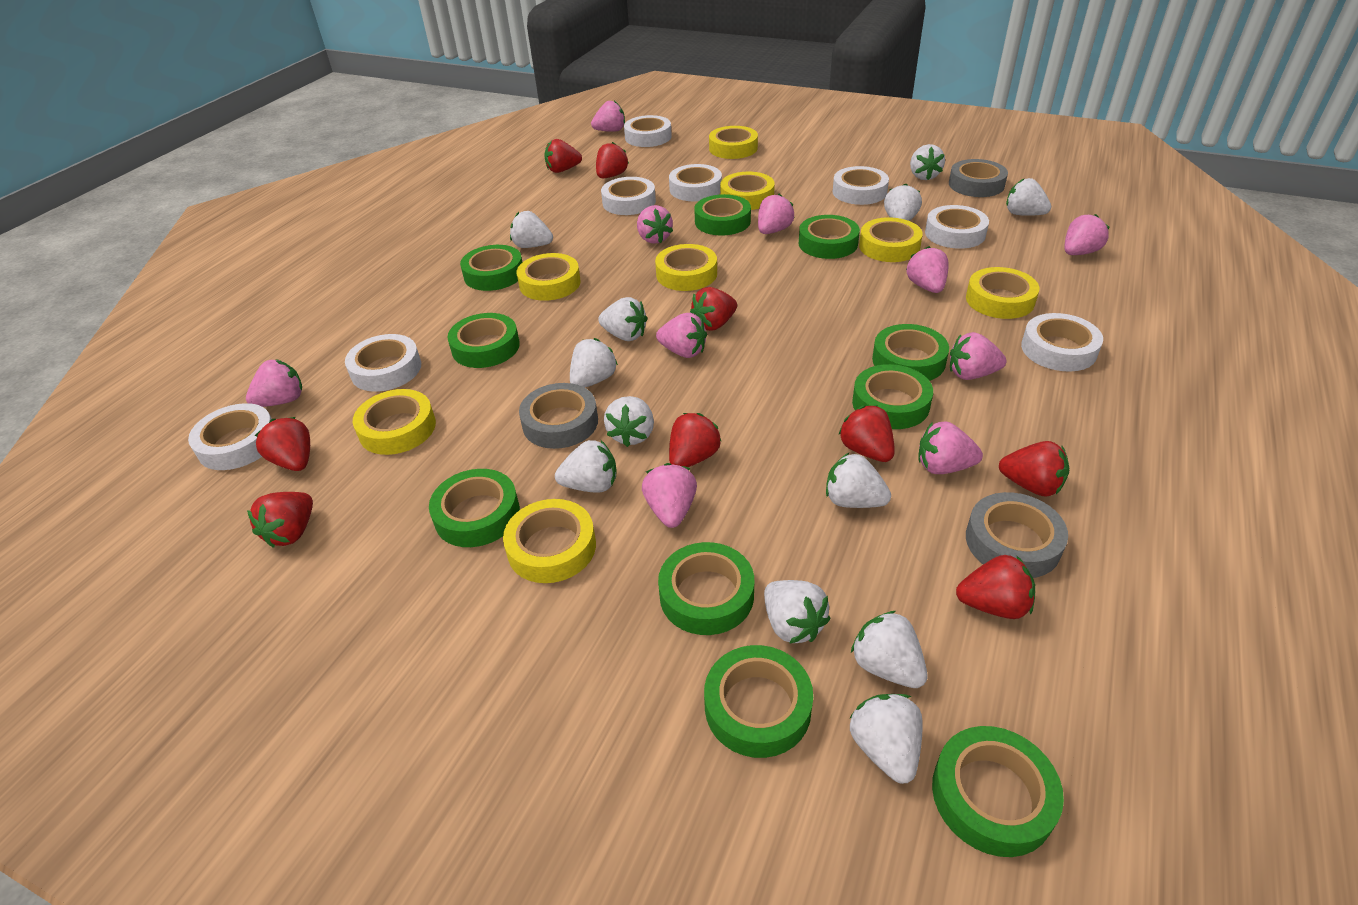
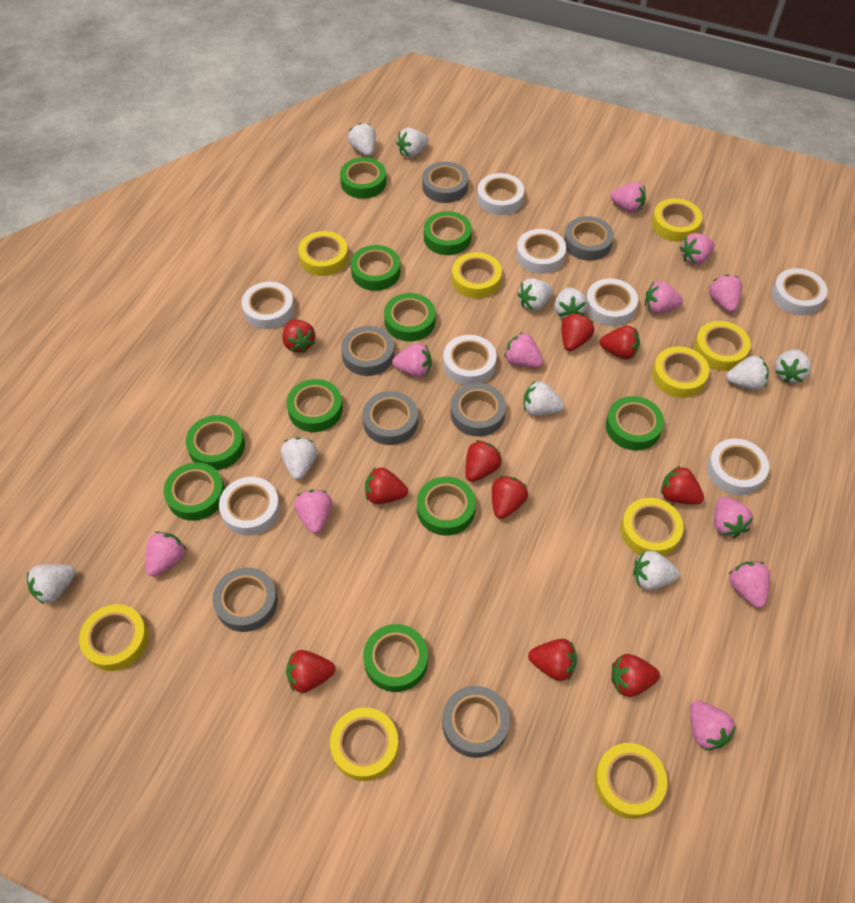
grey tape: 3 -> 7
pink strawberry: 10 -> 11
red strawberry: 9 -> 10
white strawberry: 12 -> 10
yellow tape: 8 -> 9

